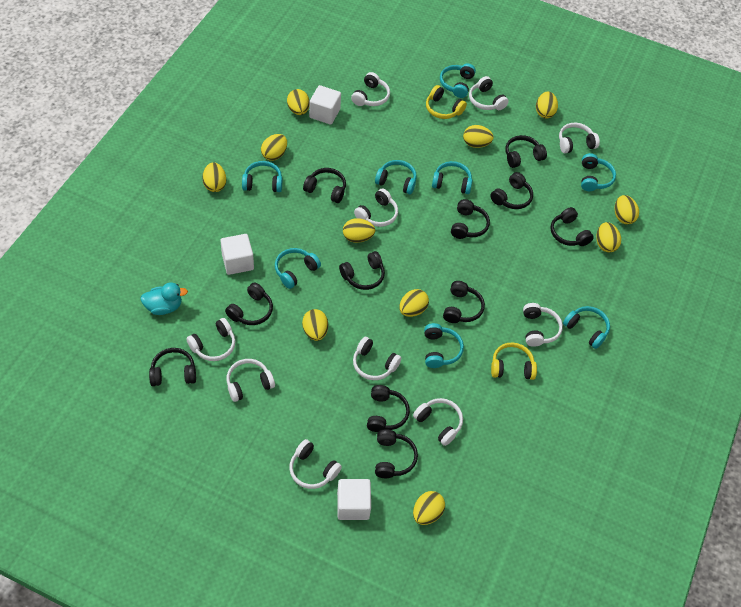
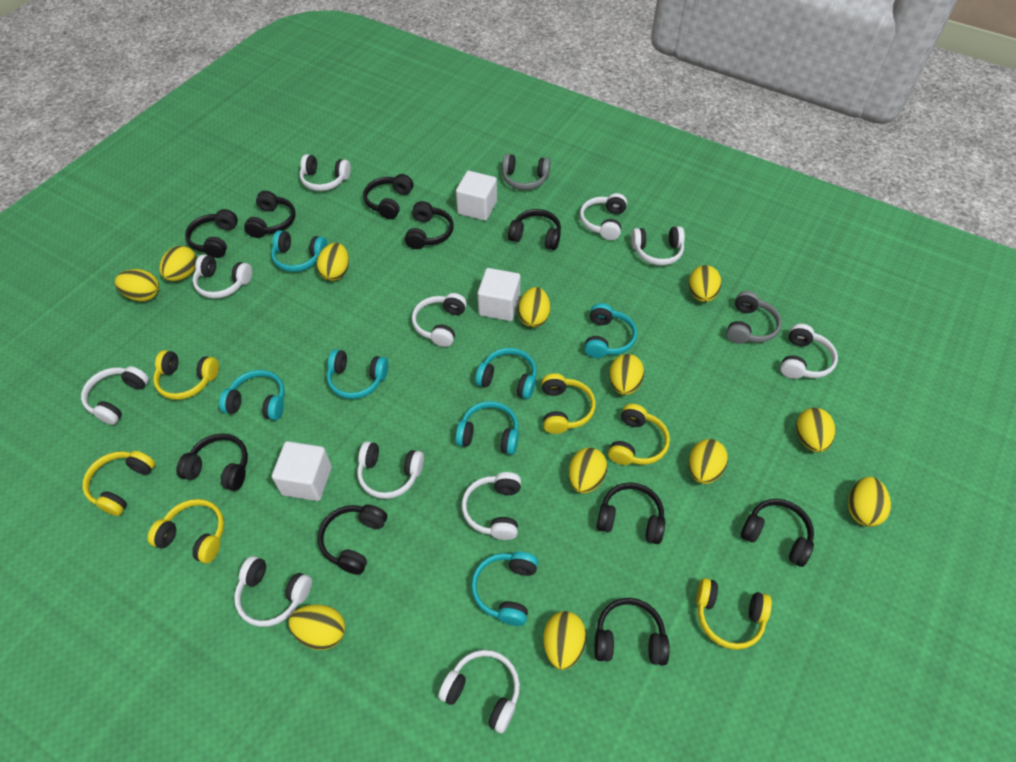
black headphones: 11 -> 10
grey headphones: 0 -> 2
turquoise duck: 1 -> 0
turquoise headphones: 8 -> 7
white headphones: 10 -> 11
yellow egg: 11 -> 12
yellow headphones: 2 -> 6

